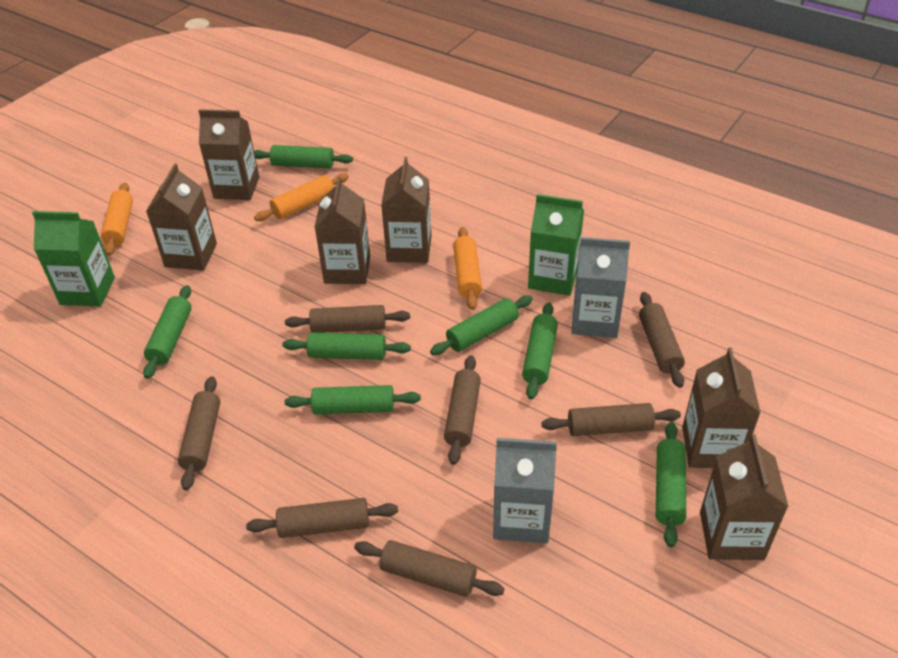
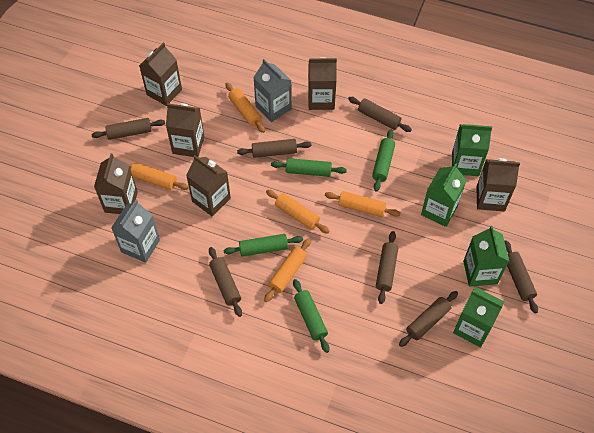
green carton: 2 -> 4
green rolling pin: 7 -> 4
orange rolling pin: 3 -> 5

